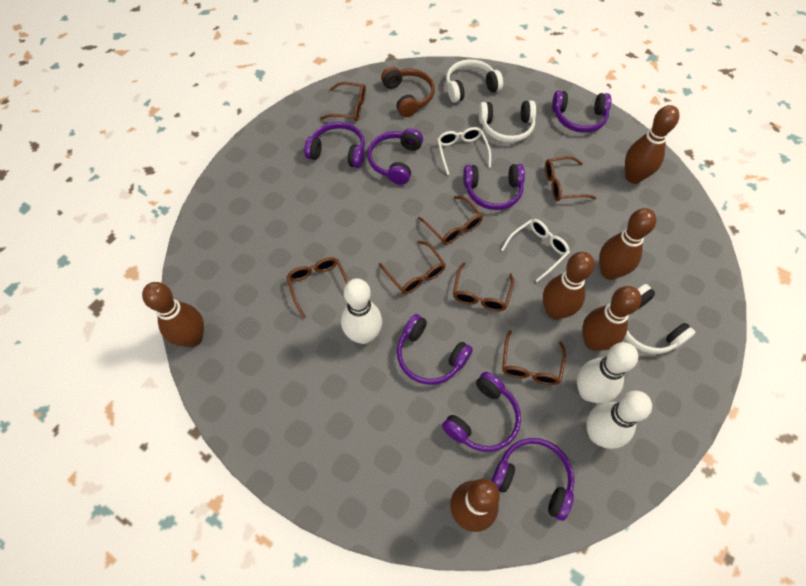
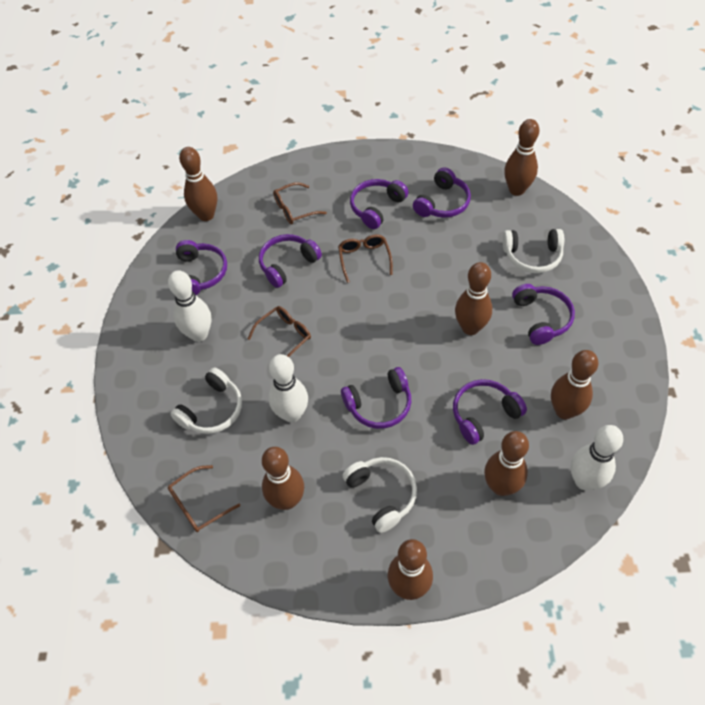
brown bowling pin: 6 -> 7
brown glasses: 7 -> 4
brown headphones: 1 -> 0
white glasses: 2 -> 0

